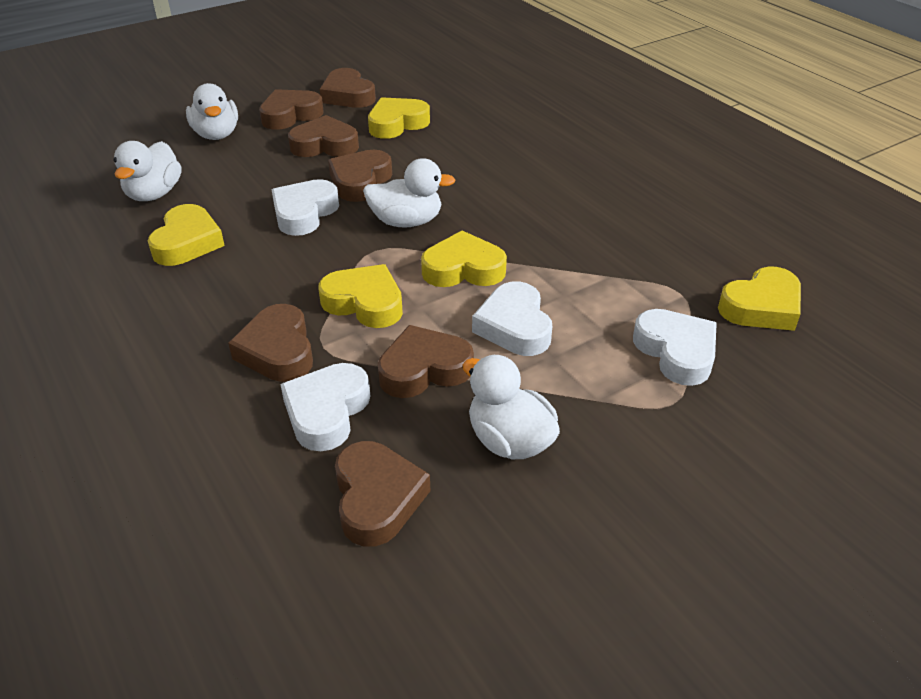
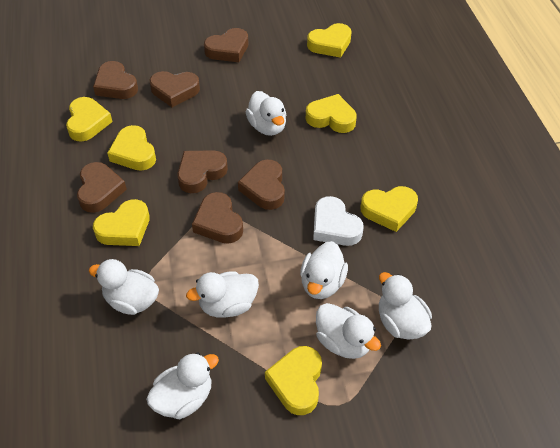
white duck: 4 -> 7
white heart: 4 -> 1
yellow heart: 5 -> 7

